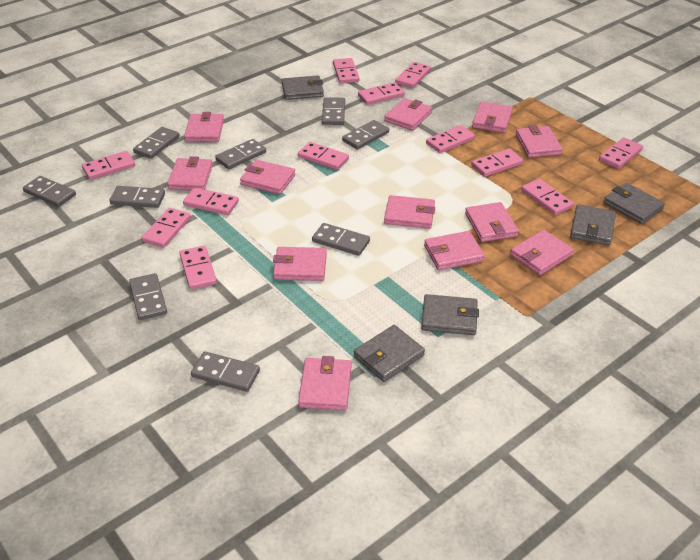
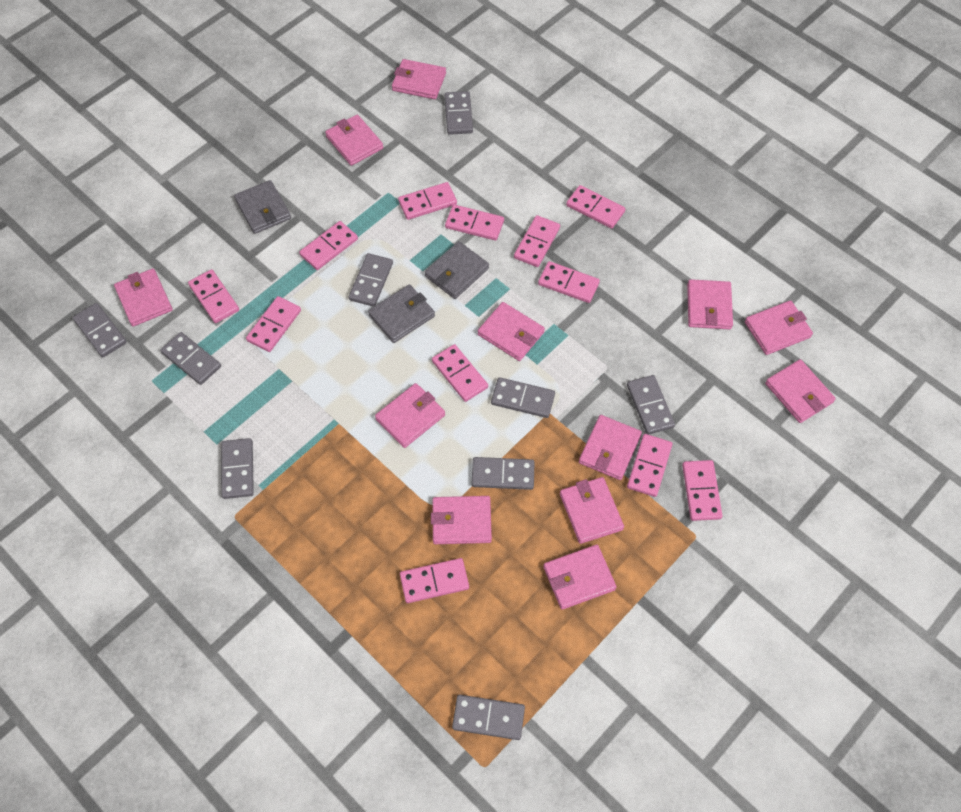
grey wallet: 5 -> 3

